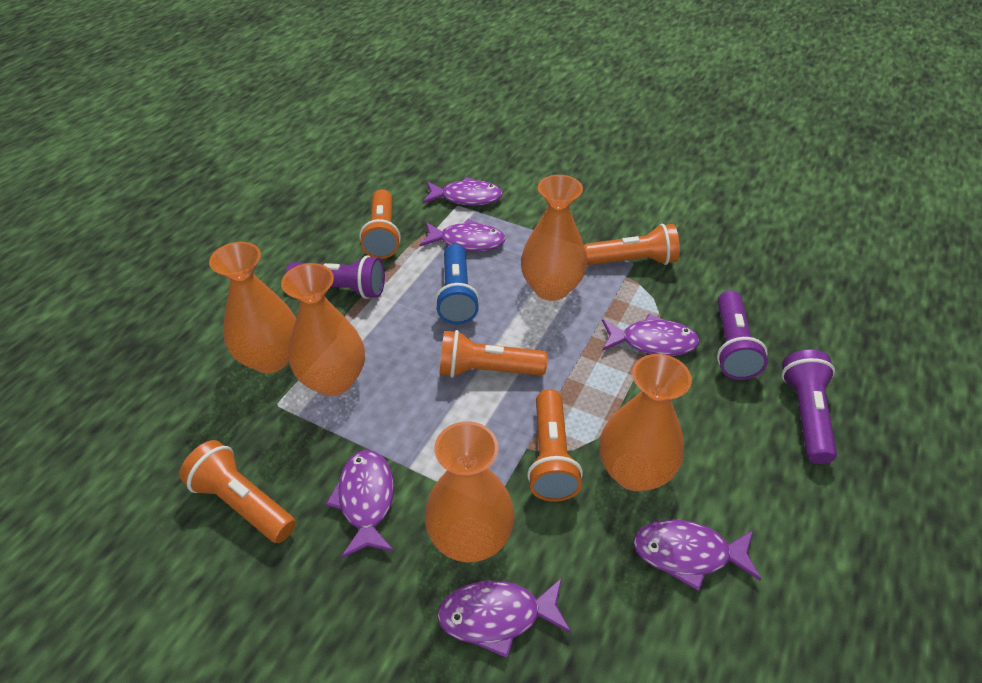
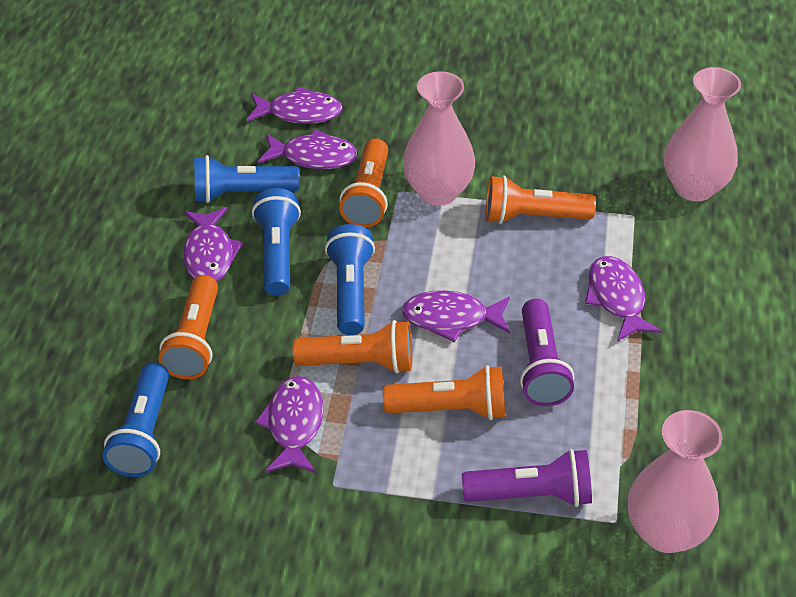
blue flashlight: 1 -> 4
orange vase: 5 -> 0
pink vase: 0 -> 3
purple flashlight: 3 -> 2

